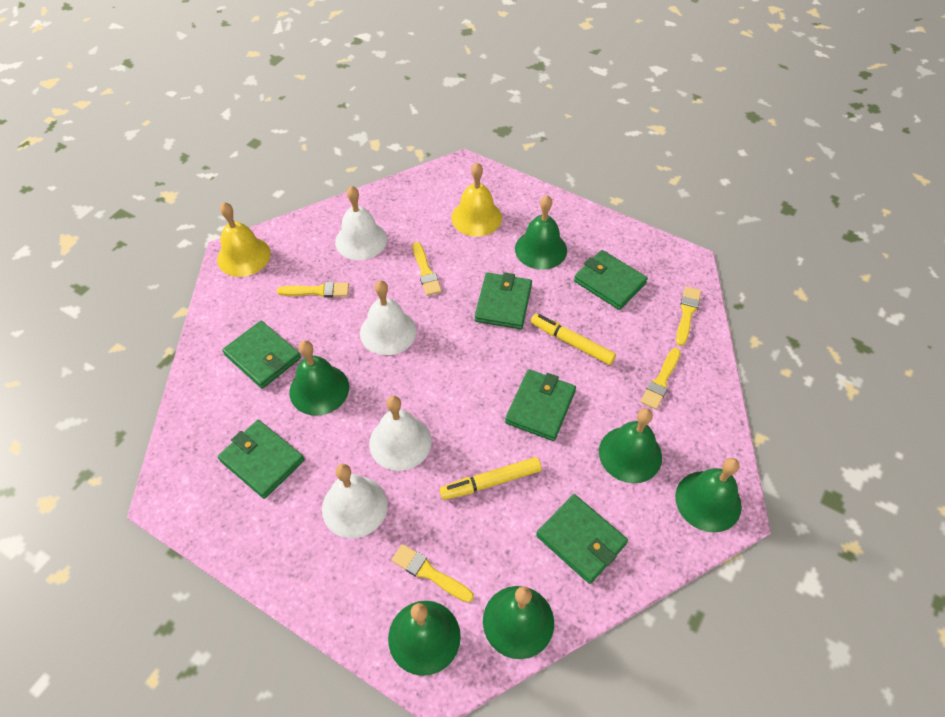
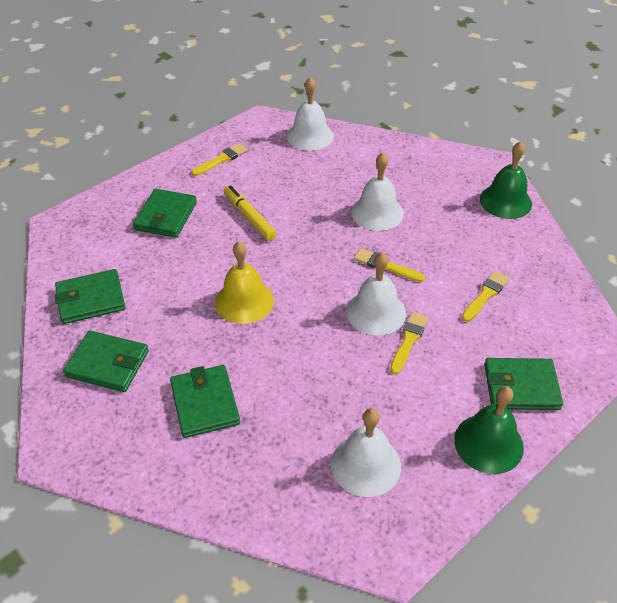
green bell: 6 -> 2
green wallet: 6 -> 5
yellow bell: 2 -> 1
yellow brush: 5 -> 4
yellow marker: 2 -> 1

